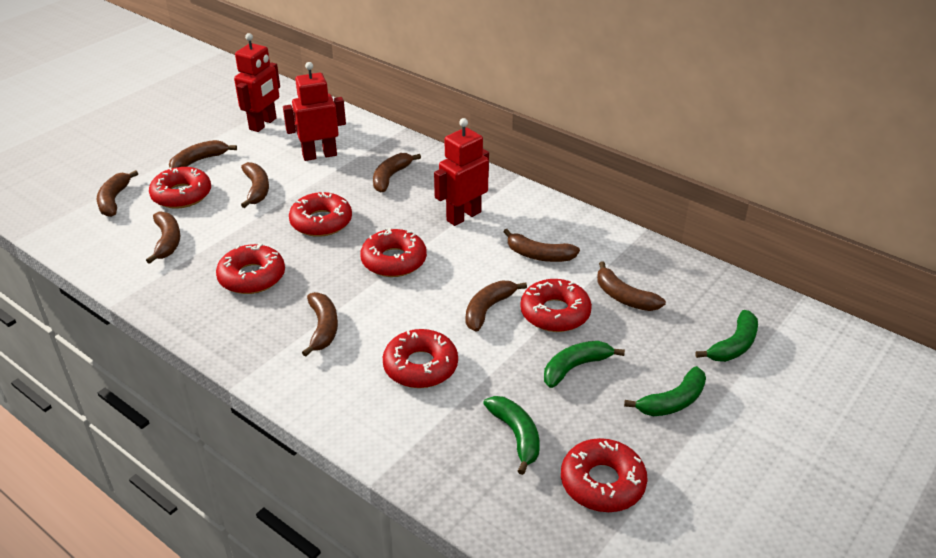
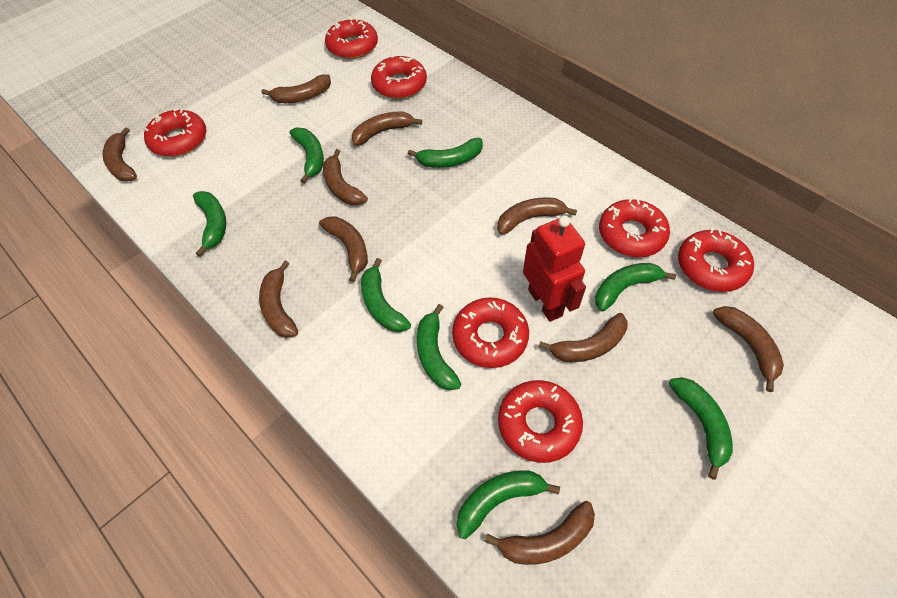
brown banana: 9 -> 10
green banana: 4 -> 8
red robot: 3 -> 1

